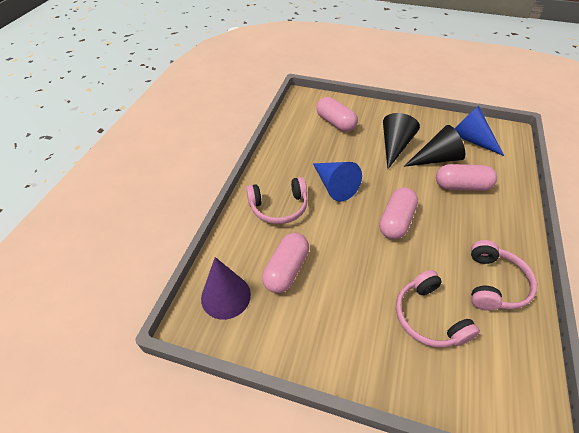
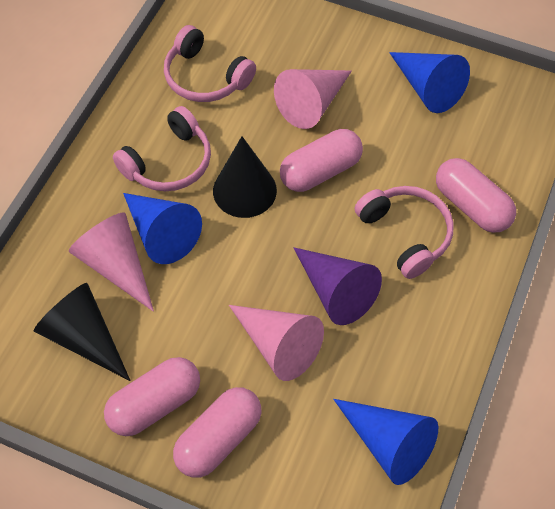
blue cone: 2 -> 3
pink cone: 0 -> 3

